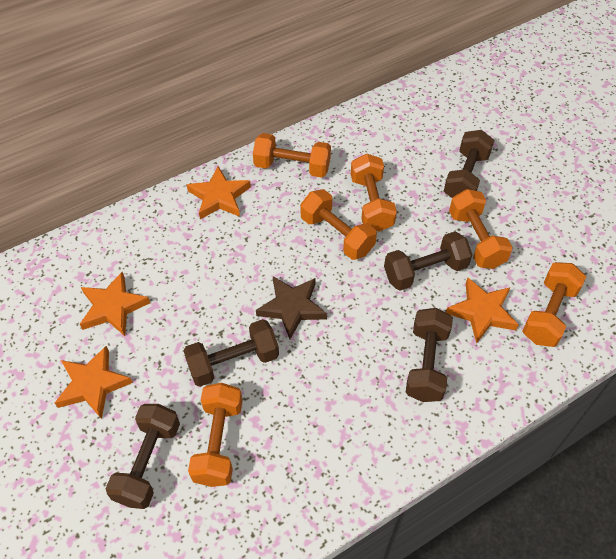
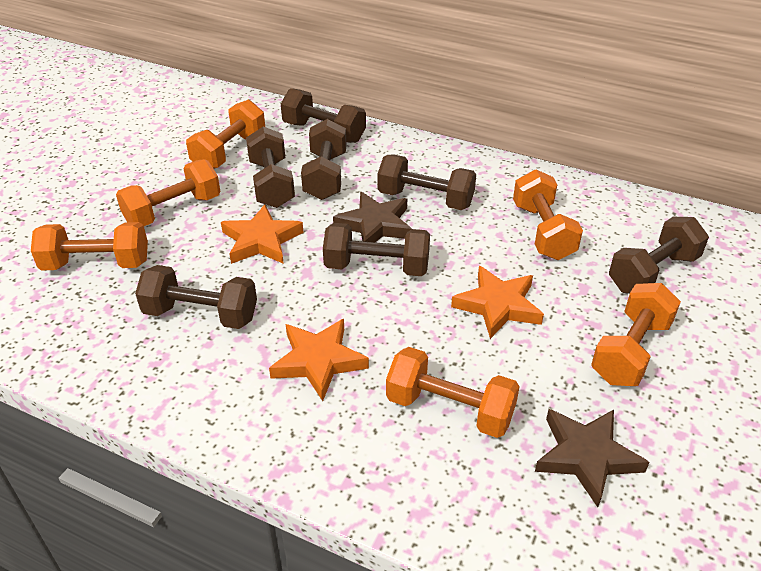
brown dumbbell: 5 -> 7
brown star: 1 -> 2
orange star: 4 -> 3

